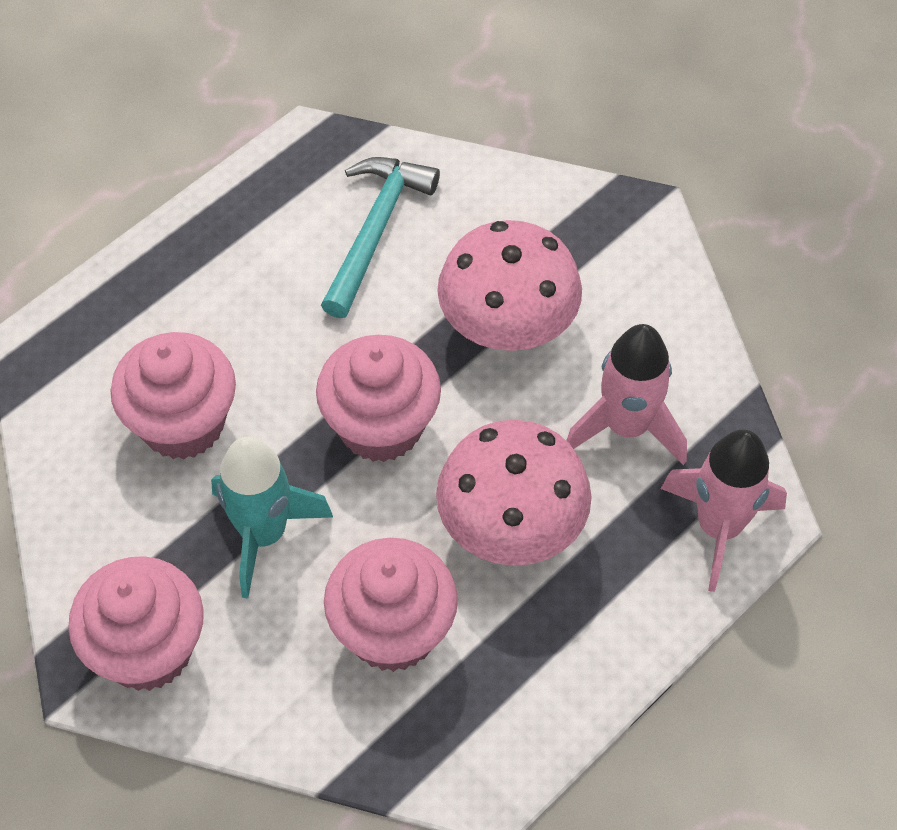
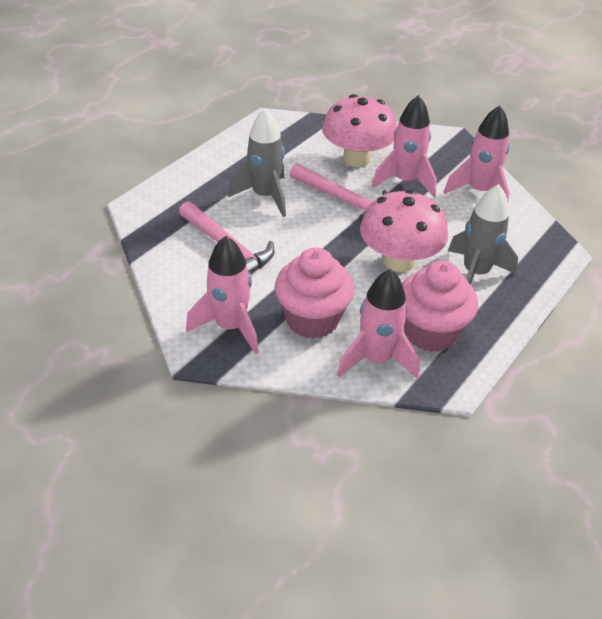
grey rocket: 0 -> 2
pink cupcake: 4 -> 2
pink hammer: 0 -> 2
pink rocket: 2 -> 4
turquoise hammer: 1 -> 0
turquoise rocket: 1 -> 0

